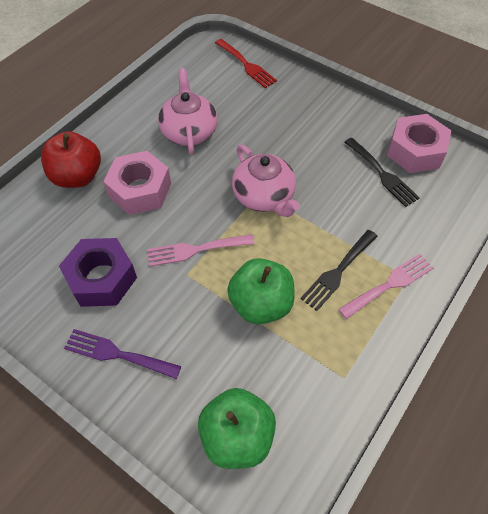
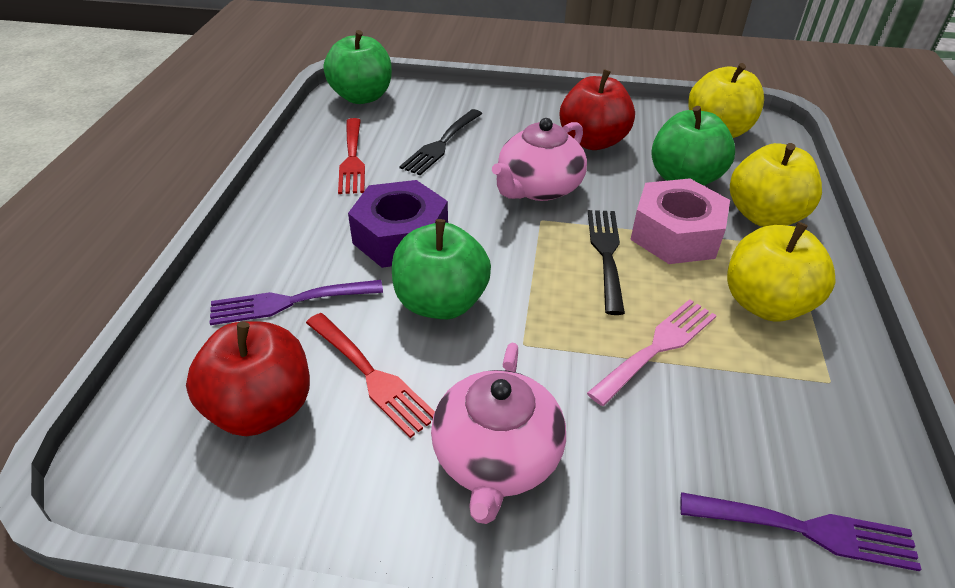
green apple: 2 -> 3
pink fork: 2 -> 1
pink nut: 2 -> 1
purple fork: 1 -> 2
red apple: 1 -> 2
red fork: 1 -> 2
yellow apple: 0 -> 3

